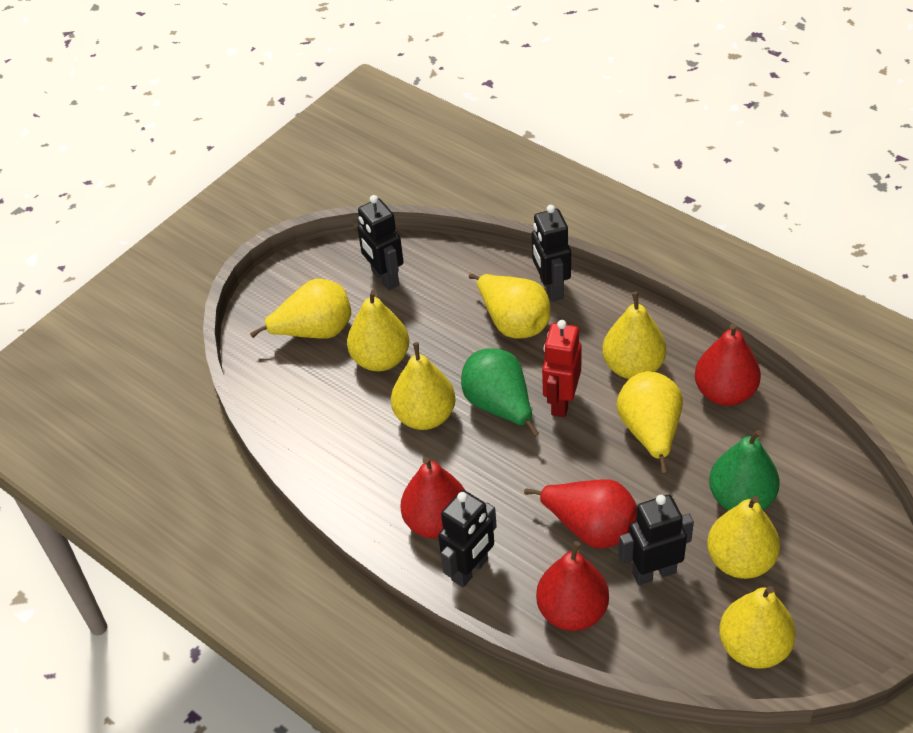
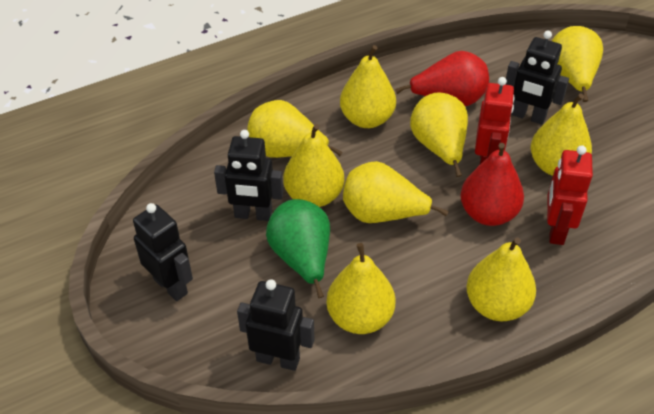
green pear: 2 -> 1
red pear: 4 -> 2
red robot: 1 -> 2
yellow pear: 8 -> 9

